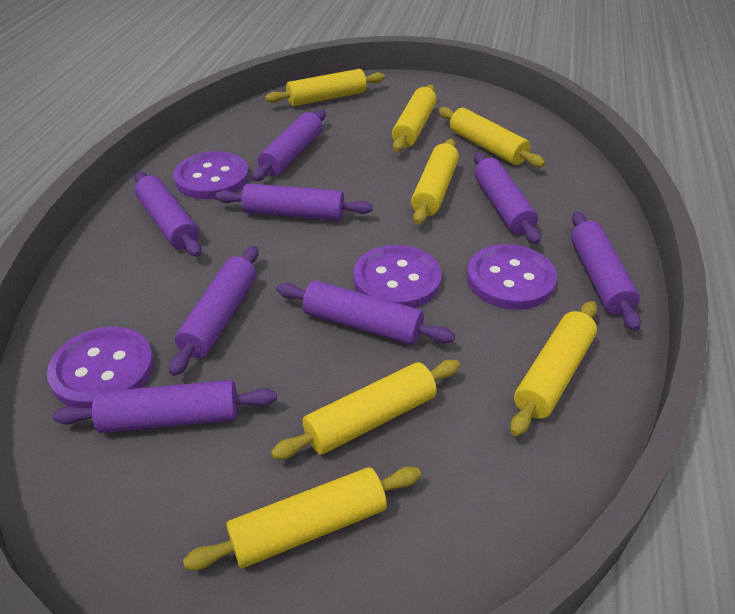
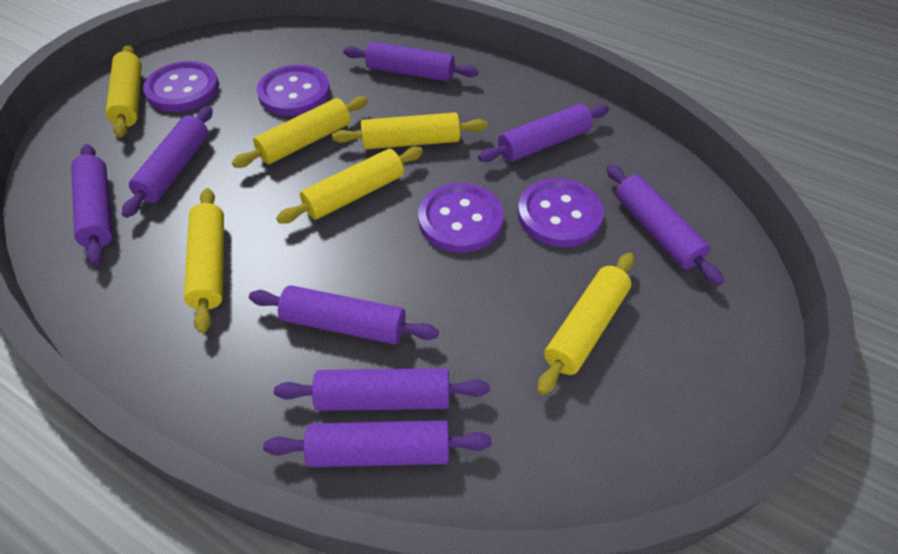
yellow rolling pin: 7 -> 6

